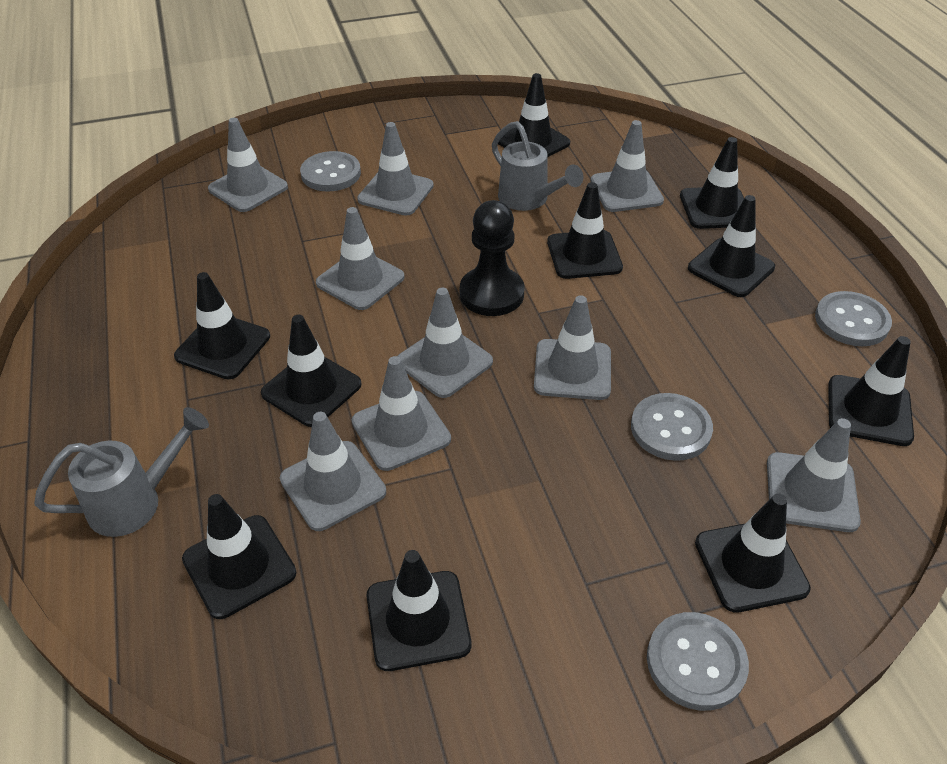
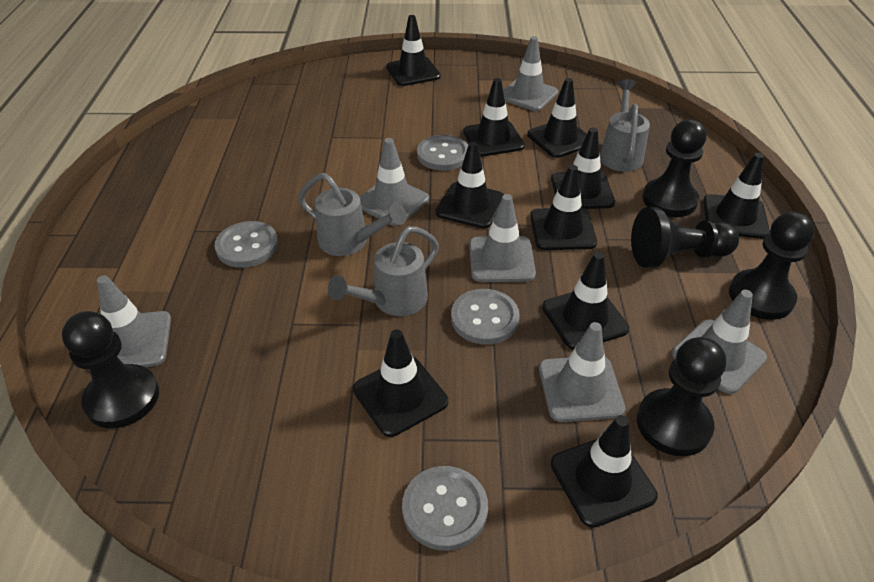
black pawn: 1 -> 5
grey traffic cone: 9 -> 6
grey watering can: 2 -> 3

